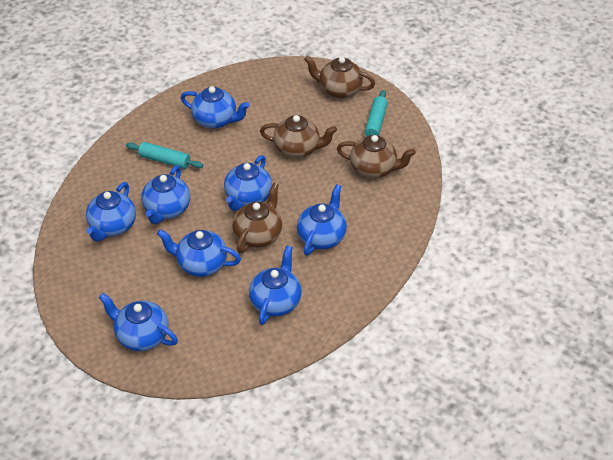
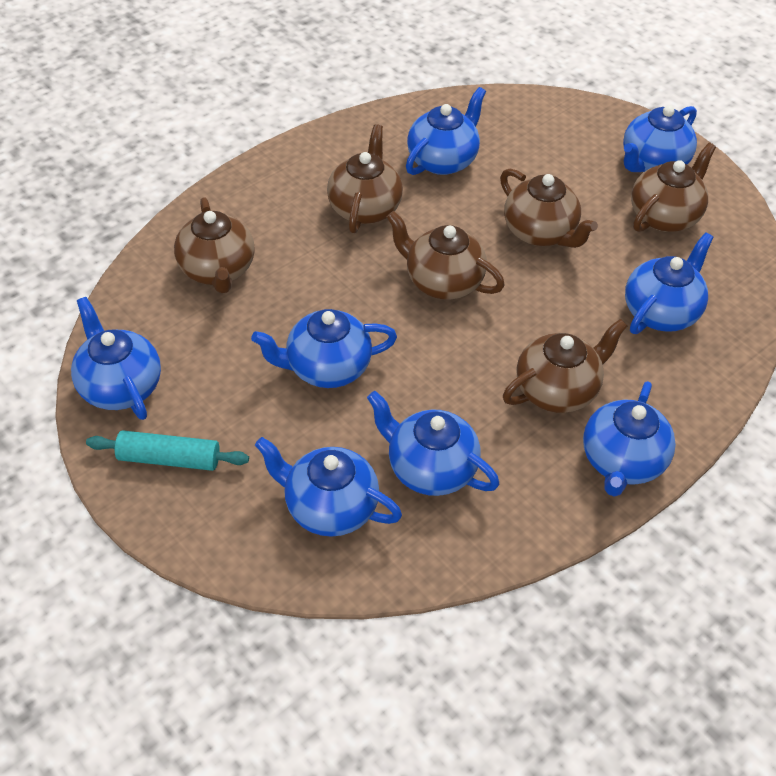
brown teapot: 4 -> 6
turquoise rolling pin: 2 -> 1

